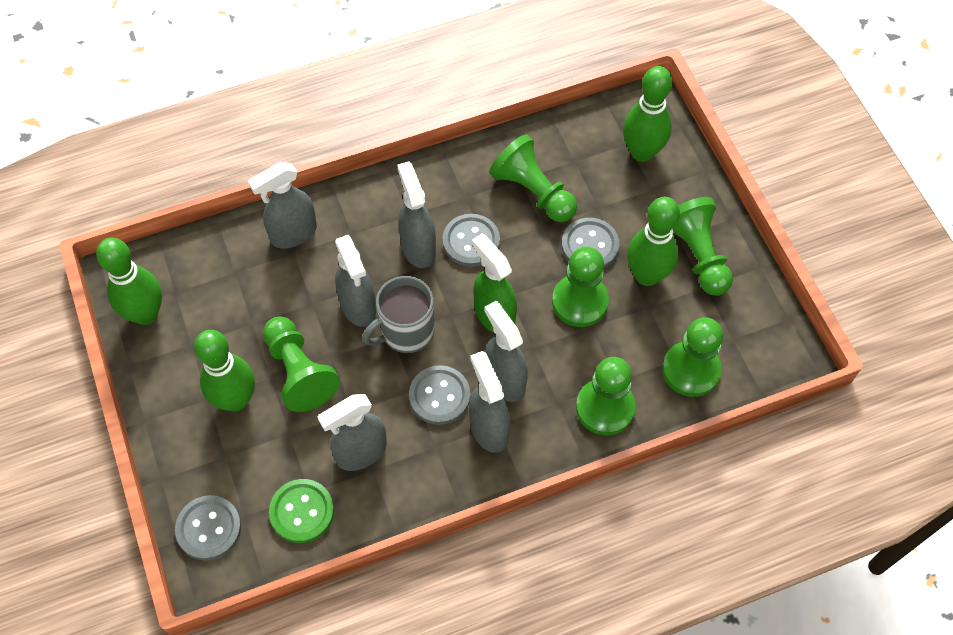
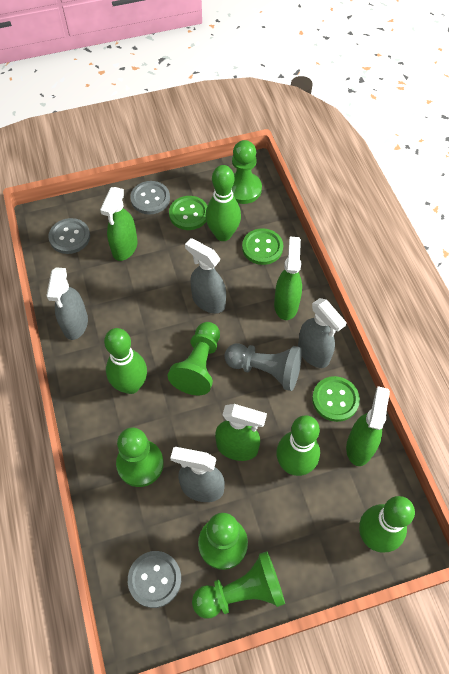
green button: 1 -> 3
green pawn: 6 -> 5
green spray bottle: 1 -> 4
grey button: 4 -> 3
grey mug: 1 -> 0
grey pawn: 0 -> 1
grey spray bottle: 6 -> 4

